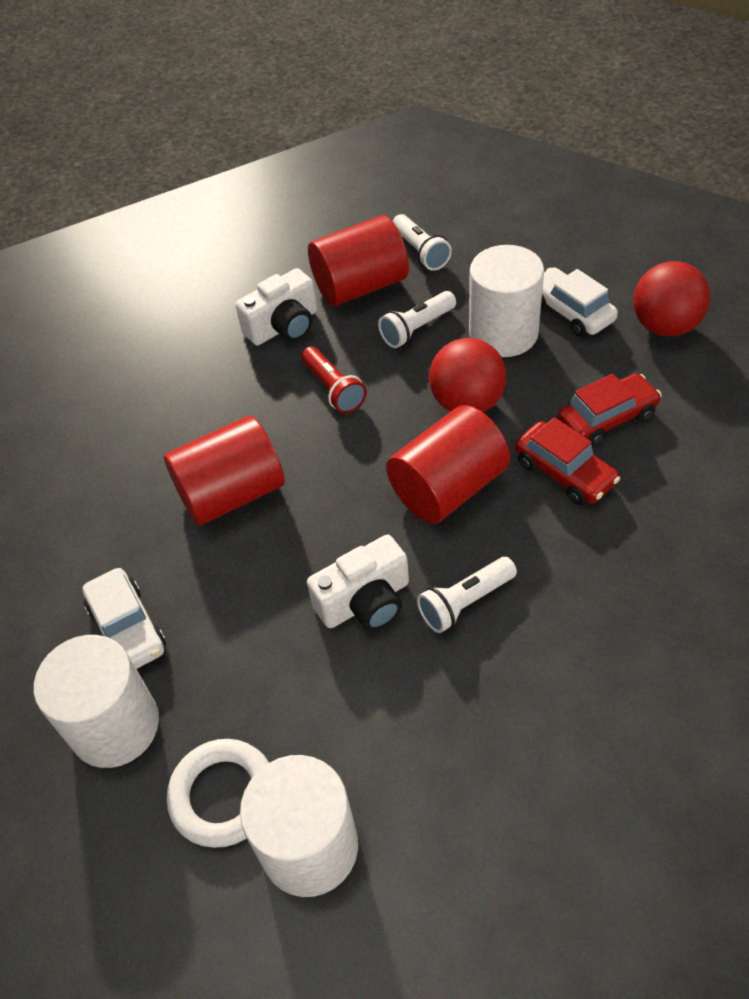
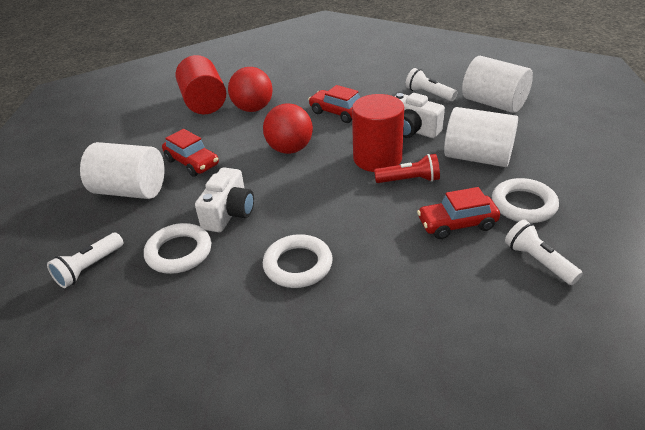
red car: 2 -> 3
red cylinder: 3 -> 2
white car: 2 -> 0
white ring: 1 -> 3

